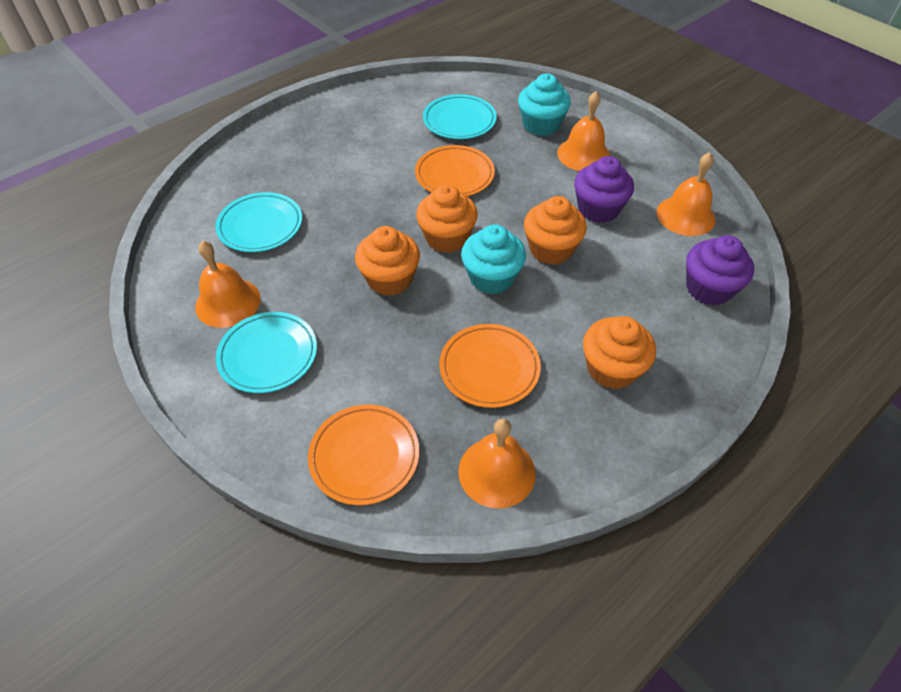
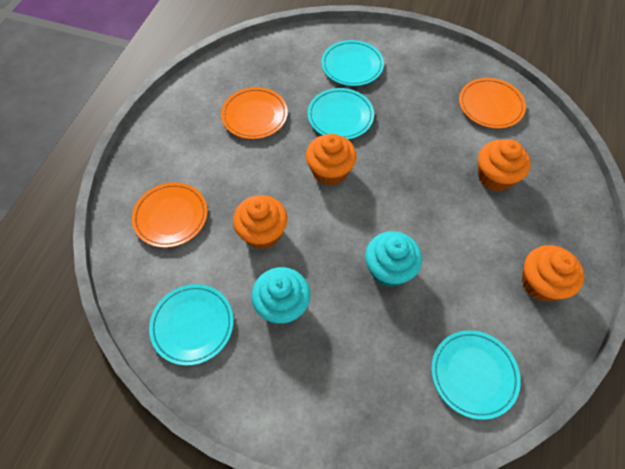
orange bell: 4 -> 0
purple cupcake: 2 -> 0
turquoise plate: 3 -> 4

